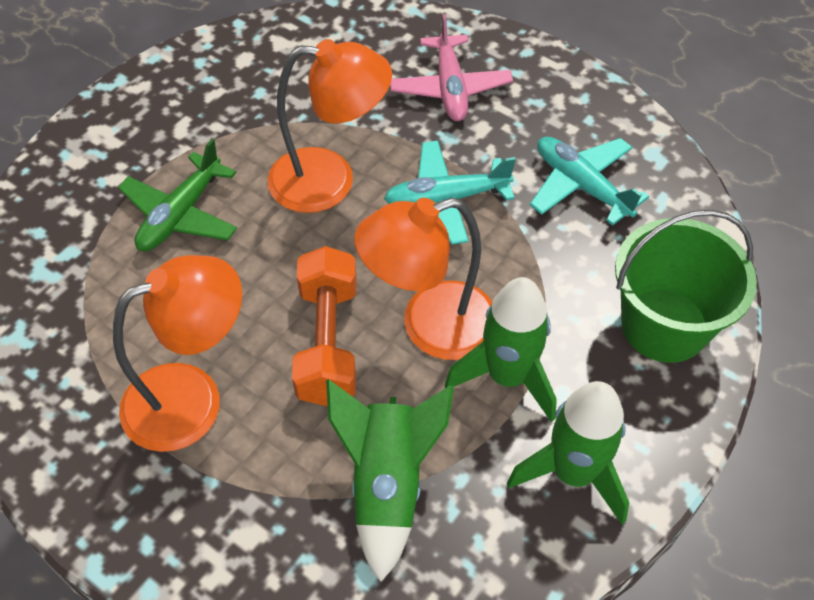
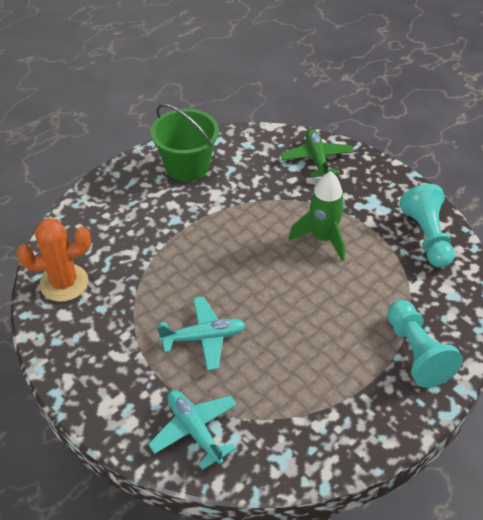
green rocket: 3 -> 1
orange cactus: 0 -> 1
orange dumbbell: 1 -> 0
orange lamp: 3 -> 0
pink plane: 1 -> 0
turquoise pawn: 0 -> 2

